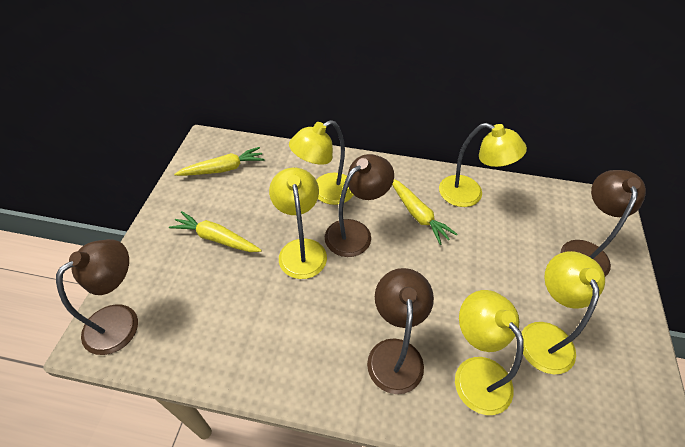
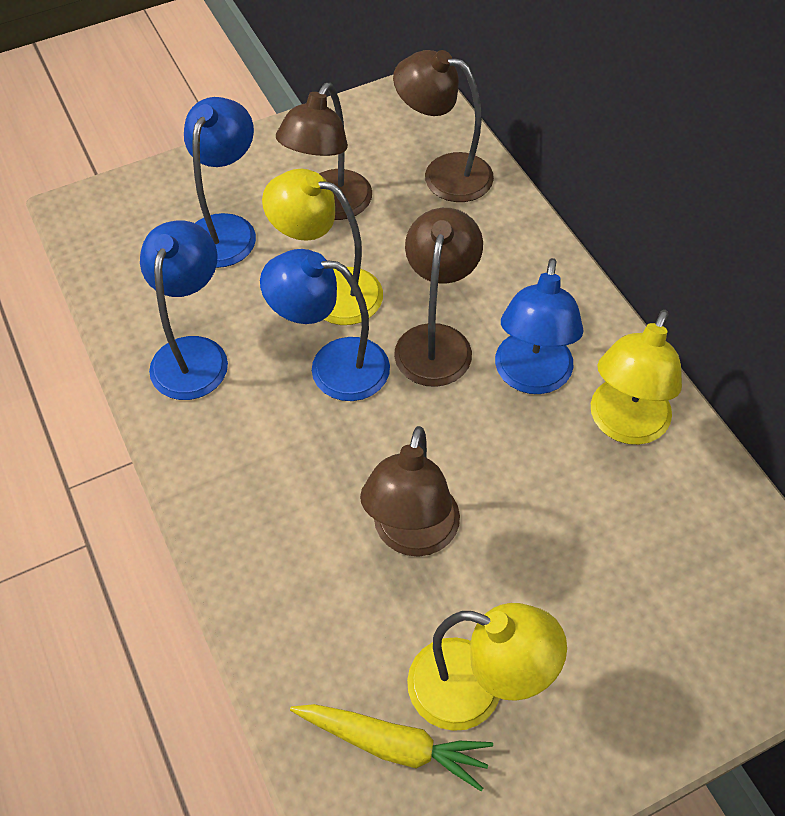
blue lamp: 0 -> 4
yellow carrot: 3 -> 1
yellow lamp: 5 -> 3

